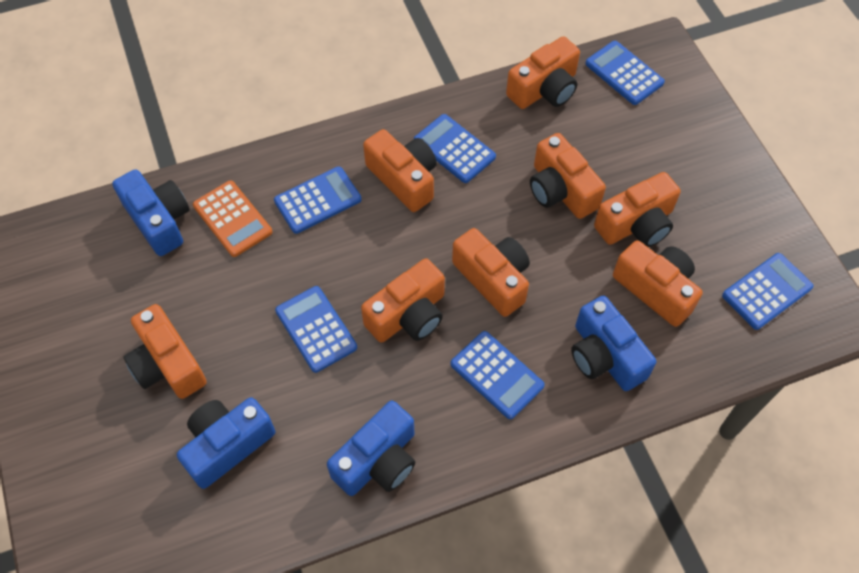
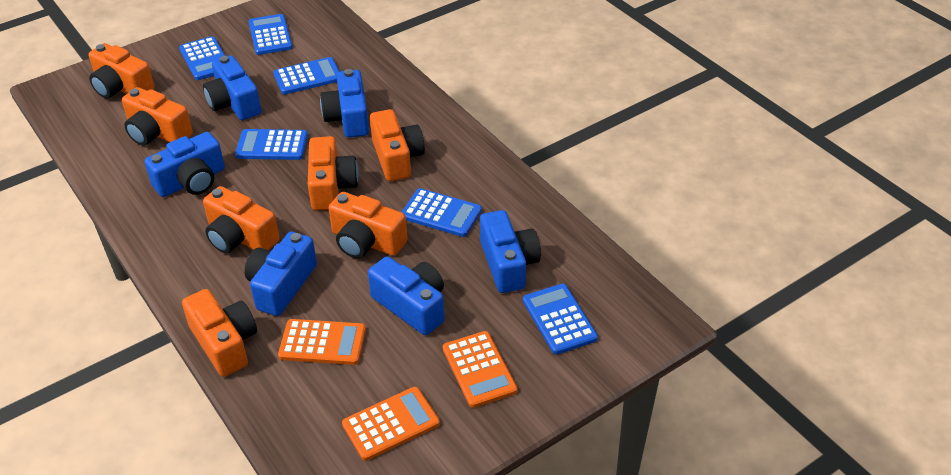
blue camera: 4 -> 6
orange calculator: 1 -> 3
orange camera: 8 -> 7

